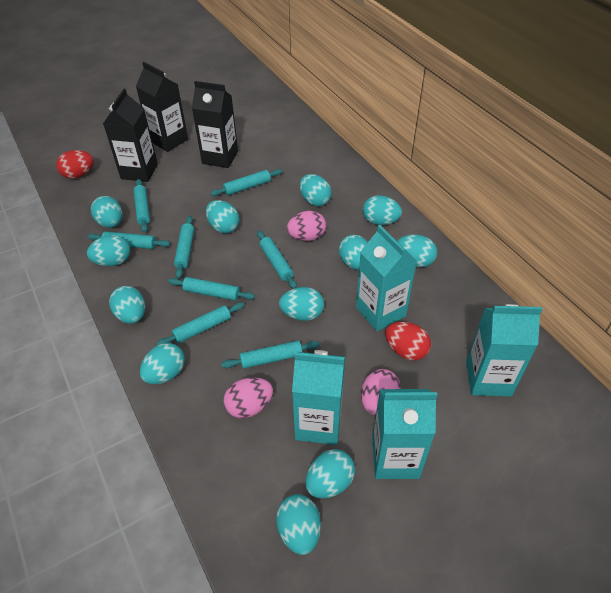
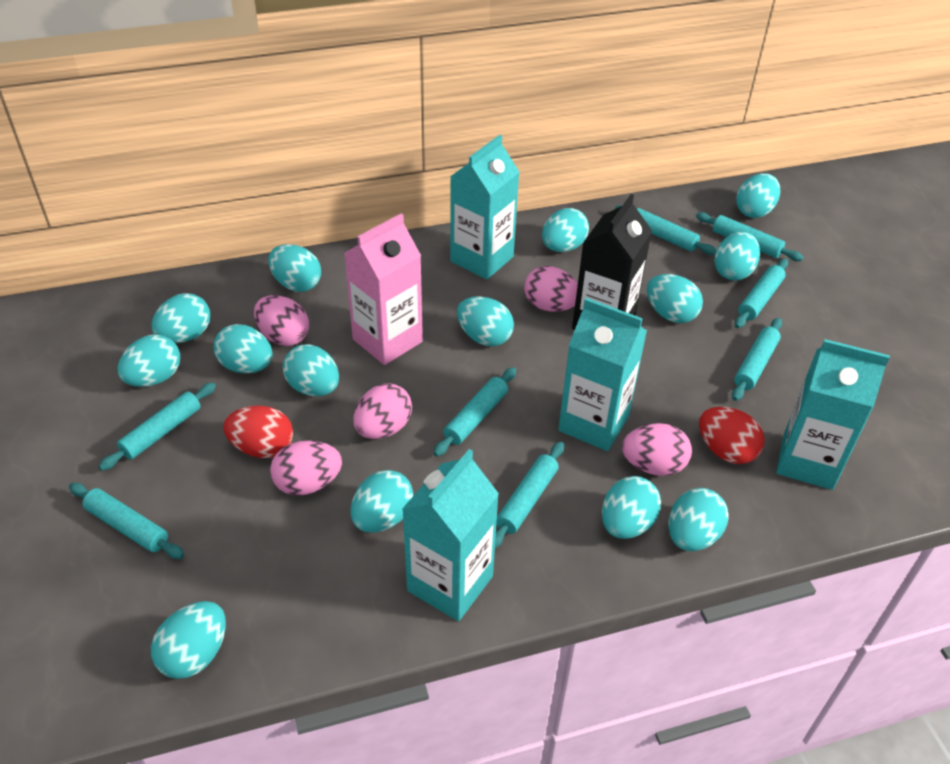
black carton: 3 -> 1
pink carton: 0 -> 1
pink egg: 3 -> 5
turquoise egg: 12 -> 14

